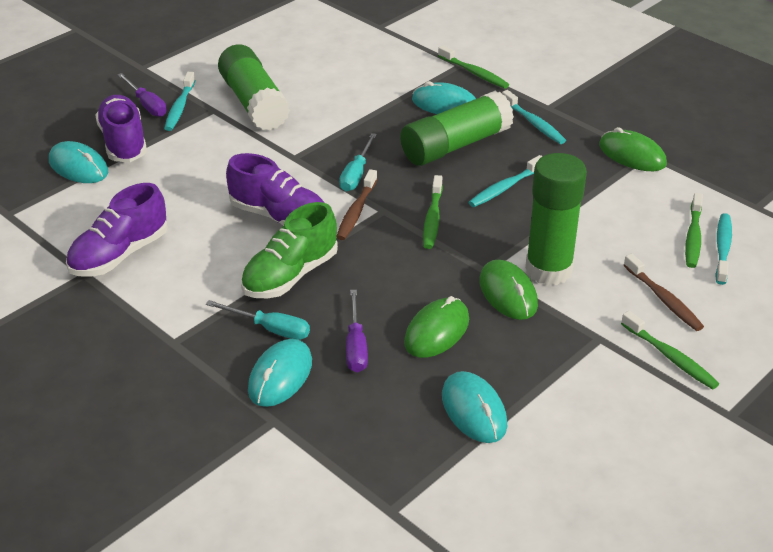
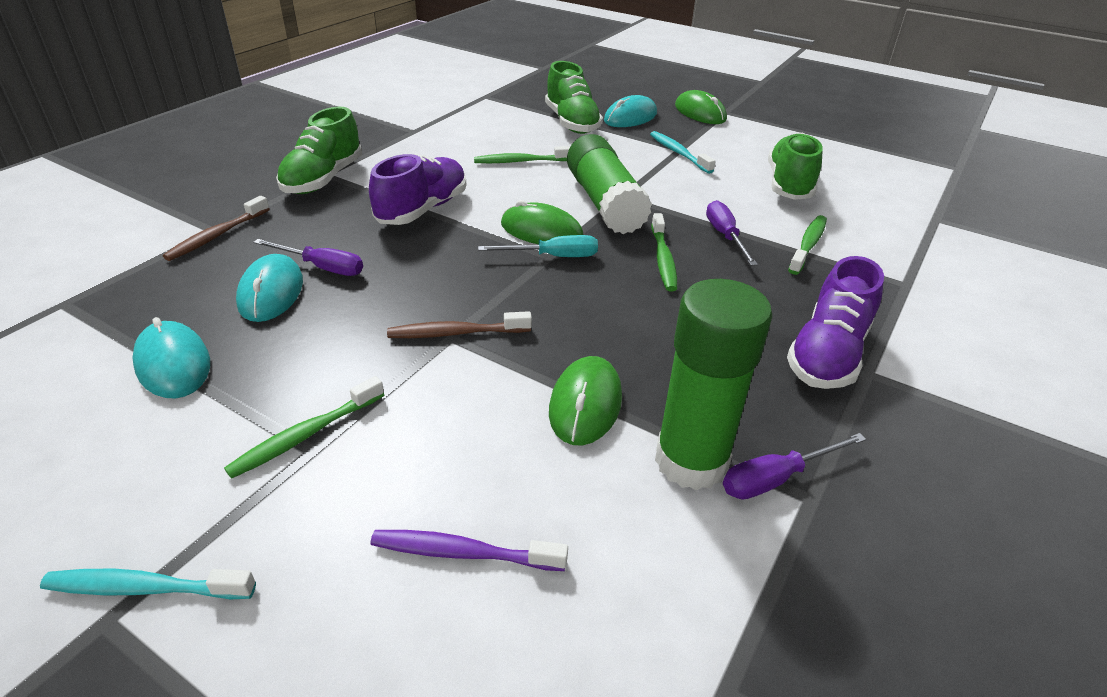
green glue stick: 3 -> 2
green shoe: 1 -> 3
purple screwdriver: 2 -> 3
purple shoe: 3 -> 2
purple toothbrush: 0 -> 1
turquoise mouse: 4 -> 3
turquoise screwdriver: 2 -> 1
turquoise toothbrush: 4 -> 2

